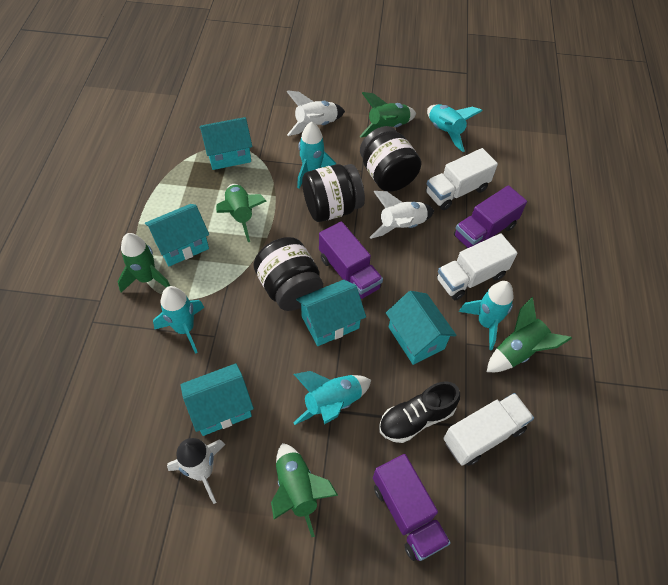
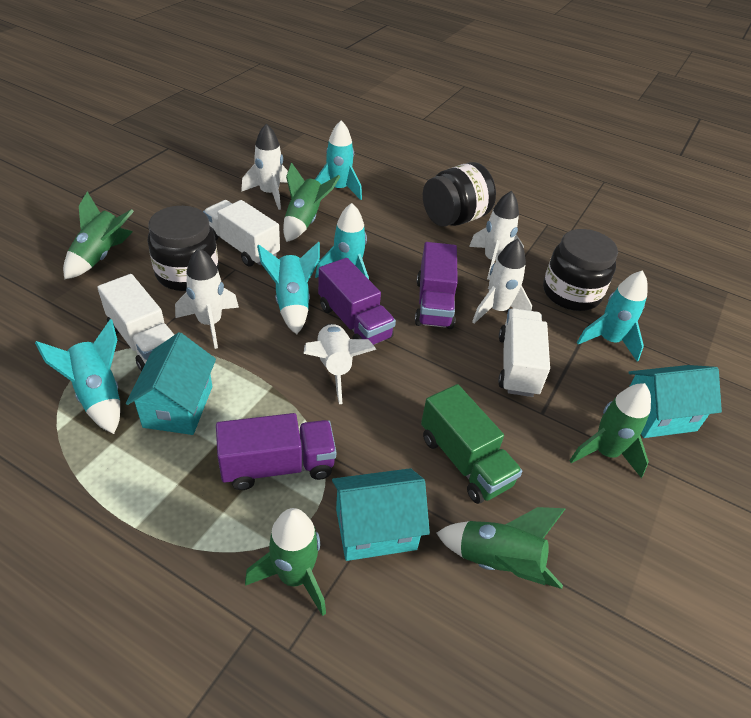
black shoe: 1 -> 0
green truck: 0 -> 1
turquoise house: 5 -> 3
white rocket: 3 -> 5

